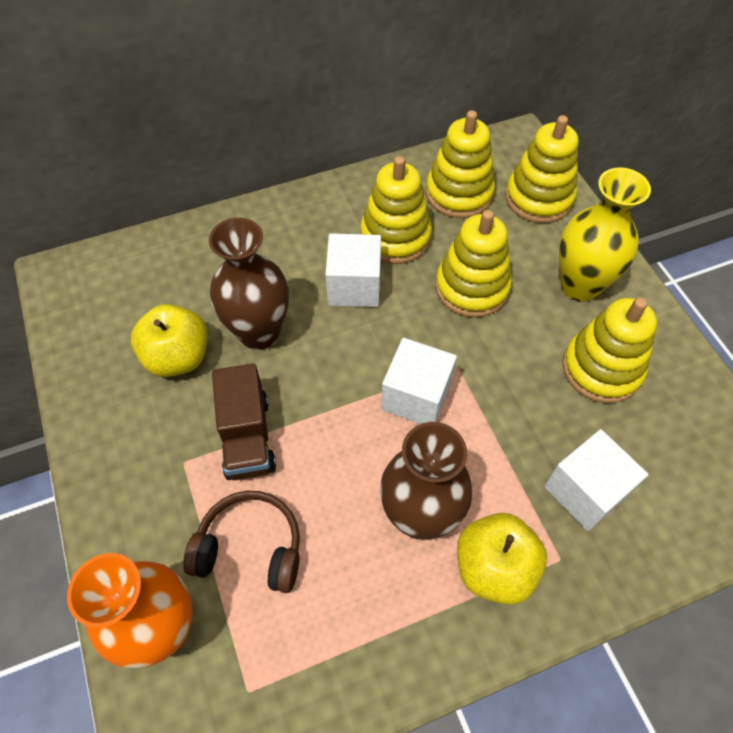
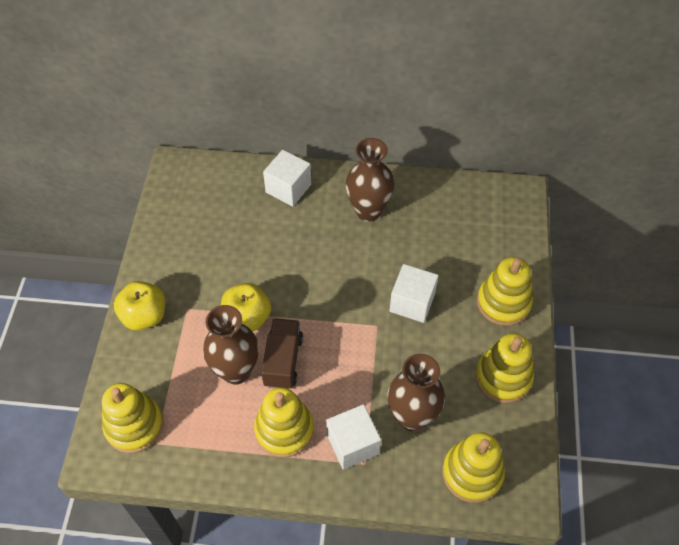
brown headphones: 1 -> 0
brown vase: 2 -> 3
orange vase: 1 -> 0
yellow vase: 1 -> 0

